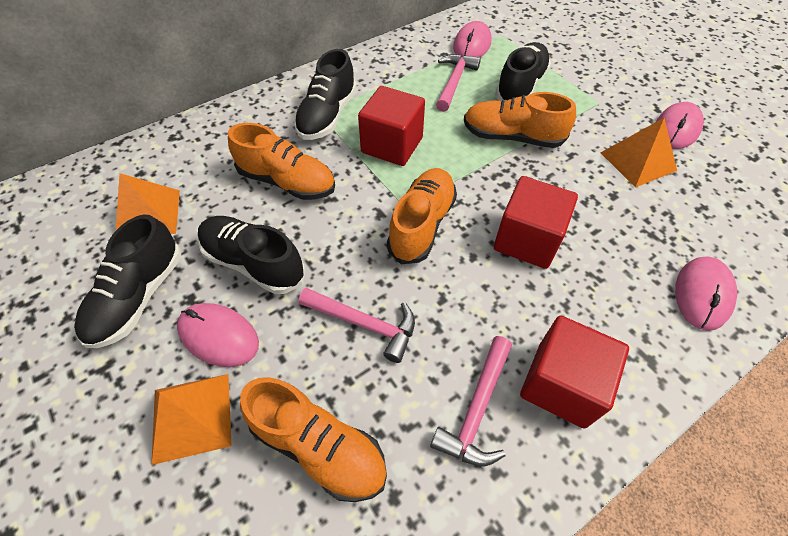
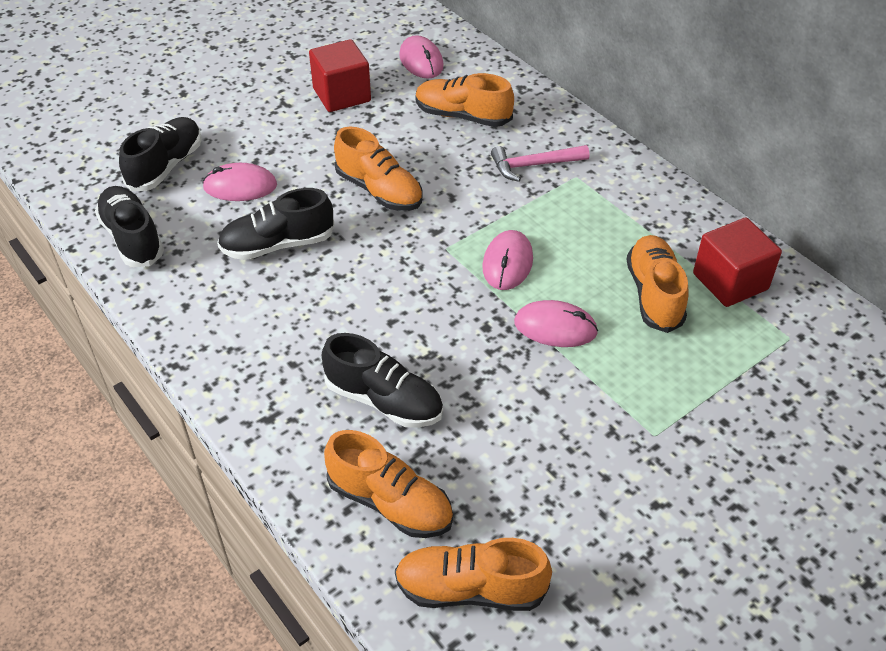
orange pyramid: 3 -> 0
orange shoe: 4 -> 5
pink hammer: 3 -> 1
red cube: 3 -> 2

